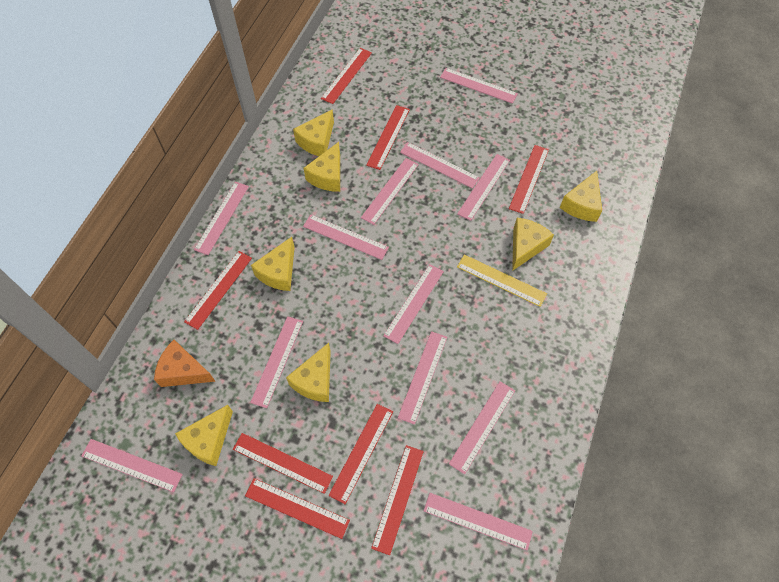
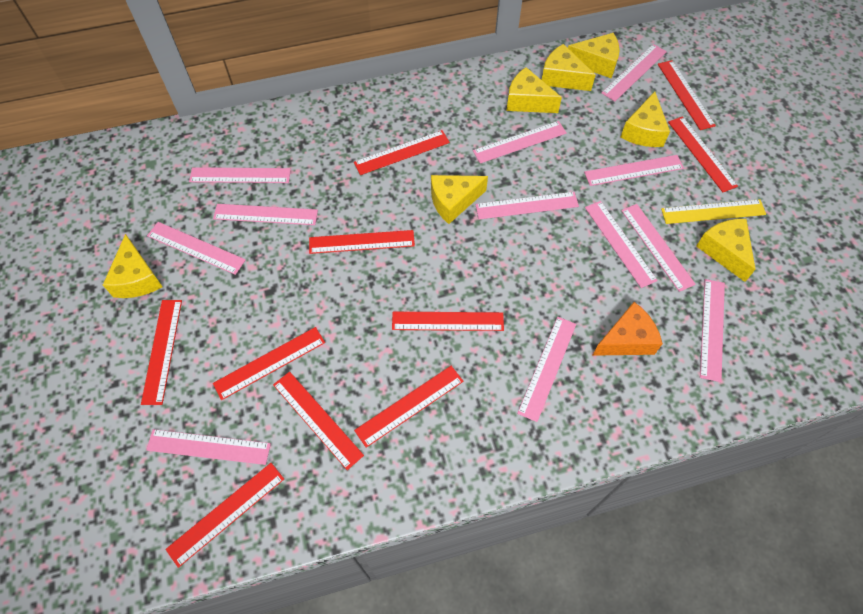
red ruler: 8 -> 10

